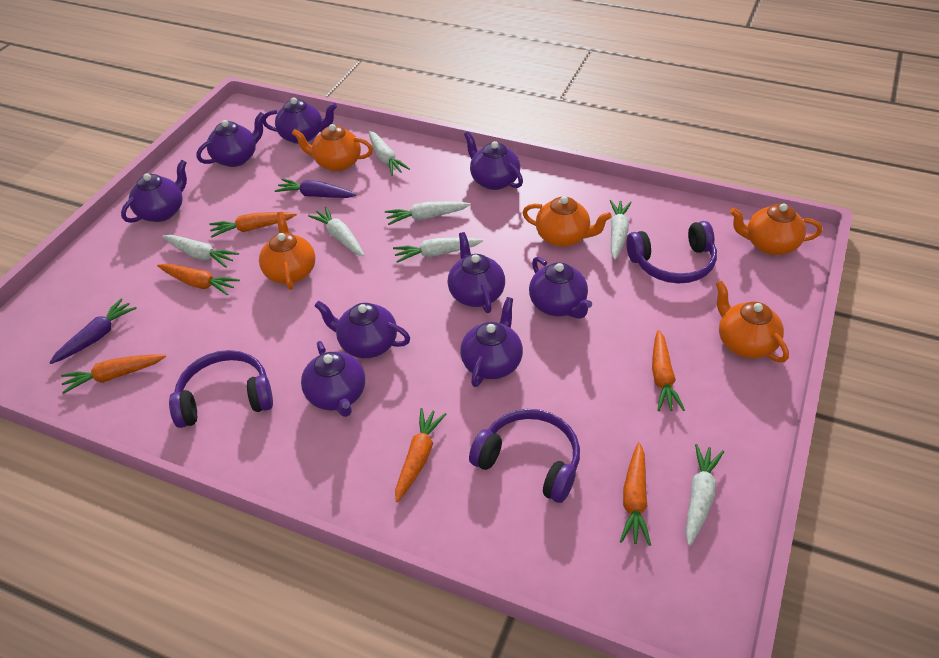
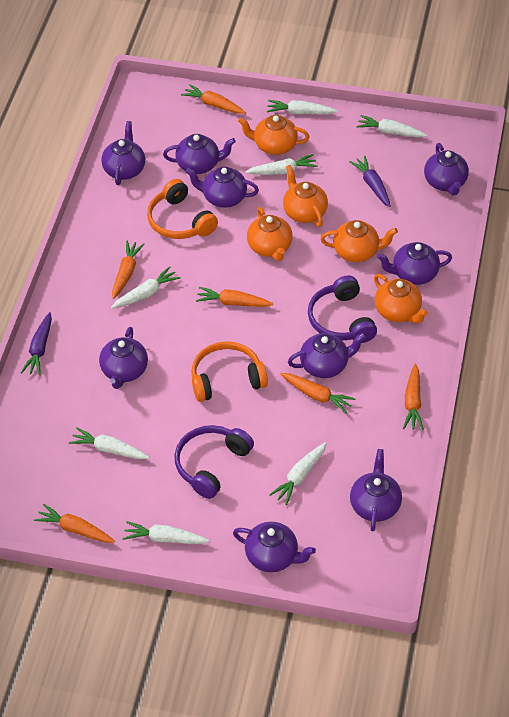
orange headphones: 0 -> 2
purple headphones: 3 -> 2

